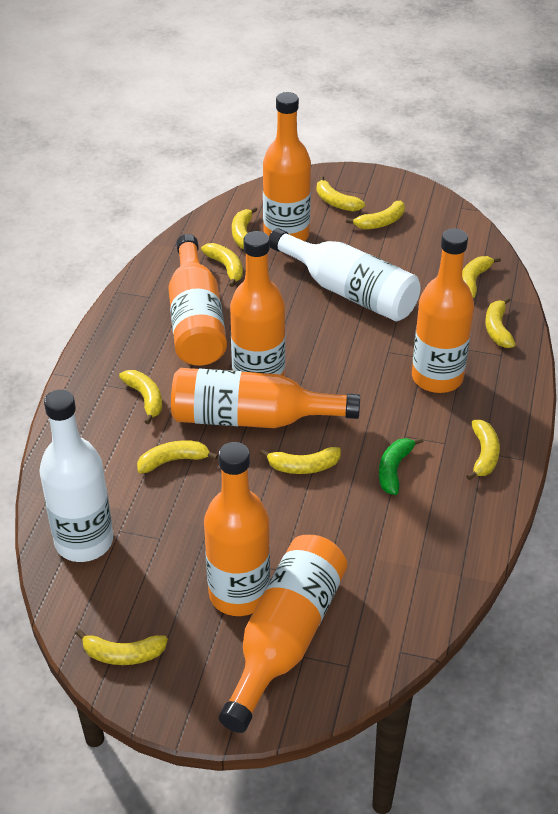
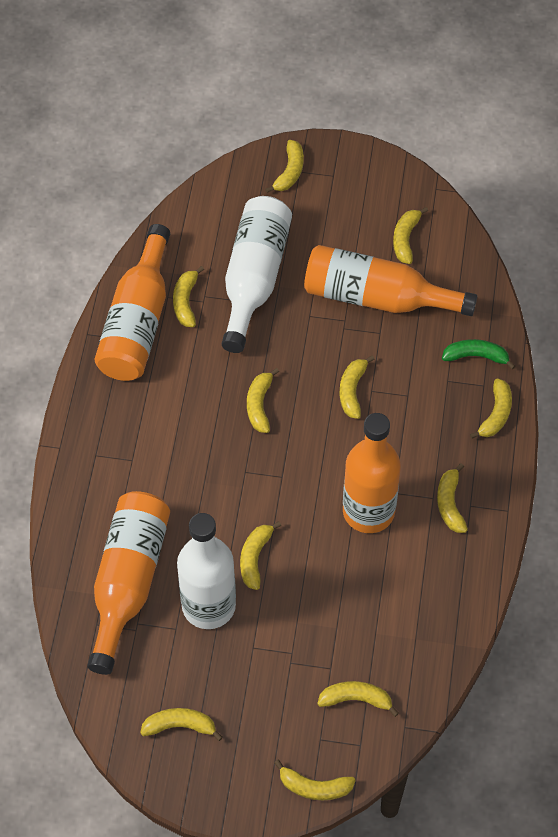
orange bottle: 7 -> 4

